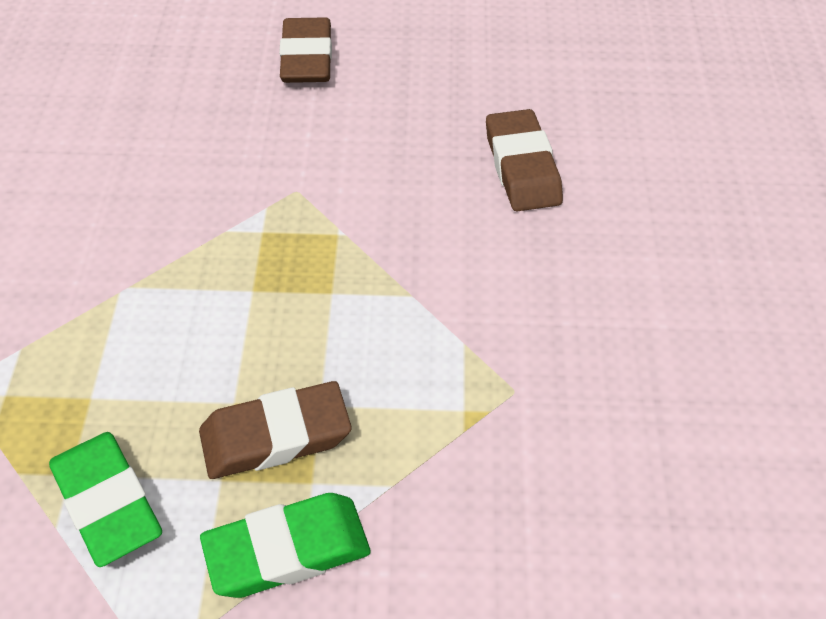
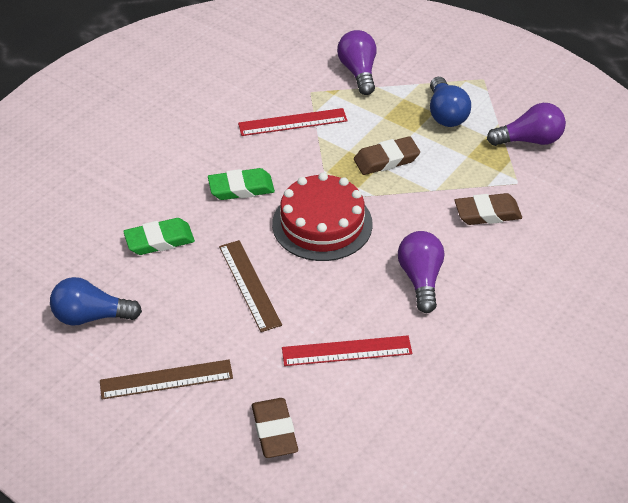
blue light bulb: 0 -> 2
brown ruler: 0 -> 2
purple light bulb: 0 -> 3
red cake: 0 -> 1
red ruler: 0 -> 2

